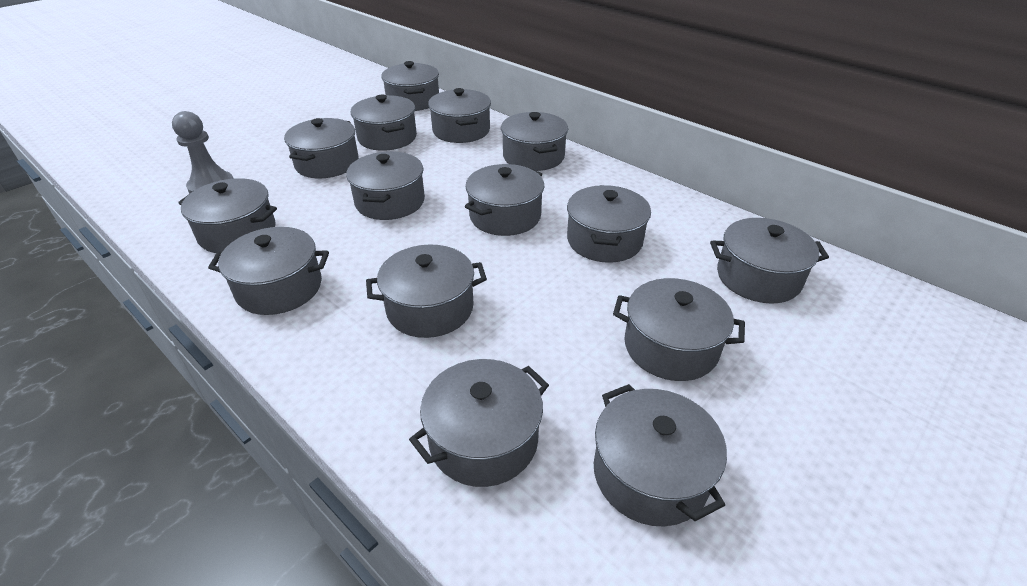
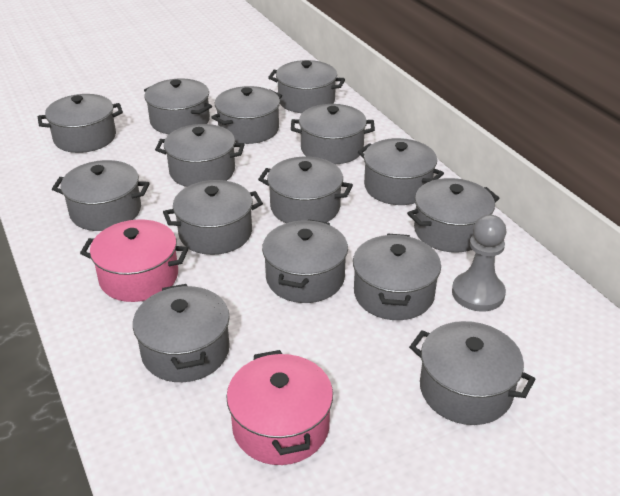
pink pot: 0 -> 2

